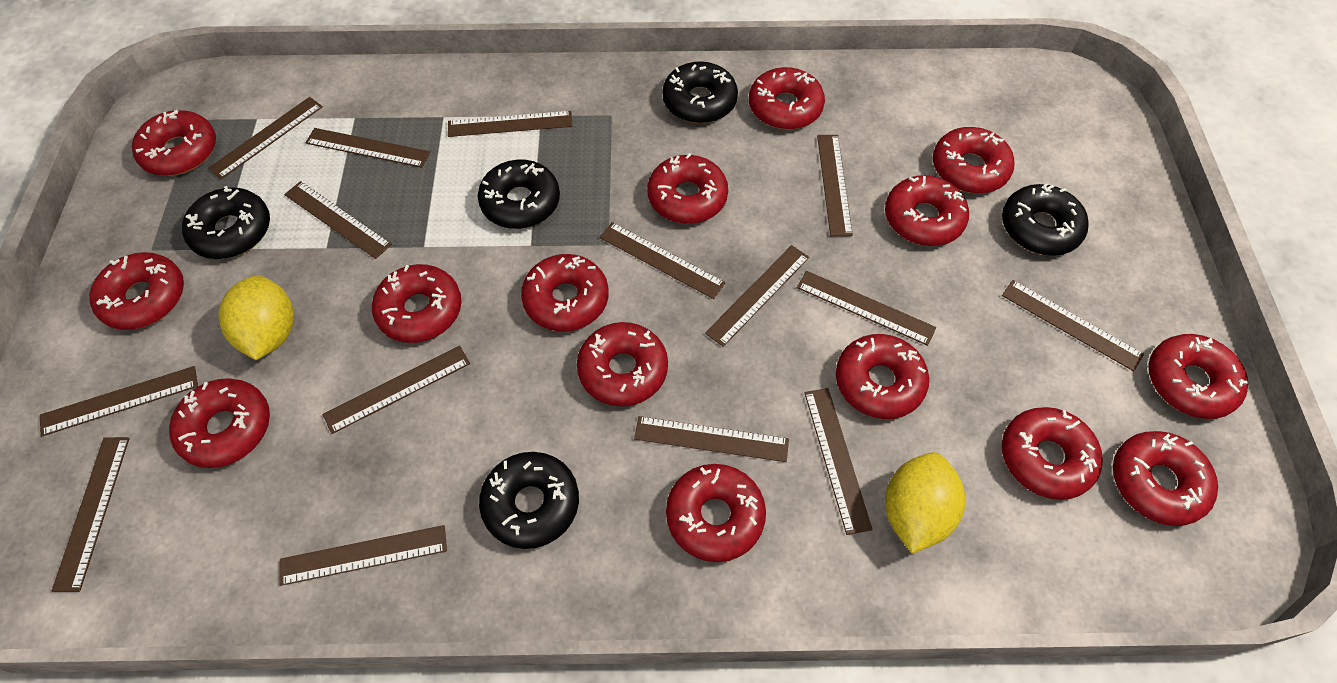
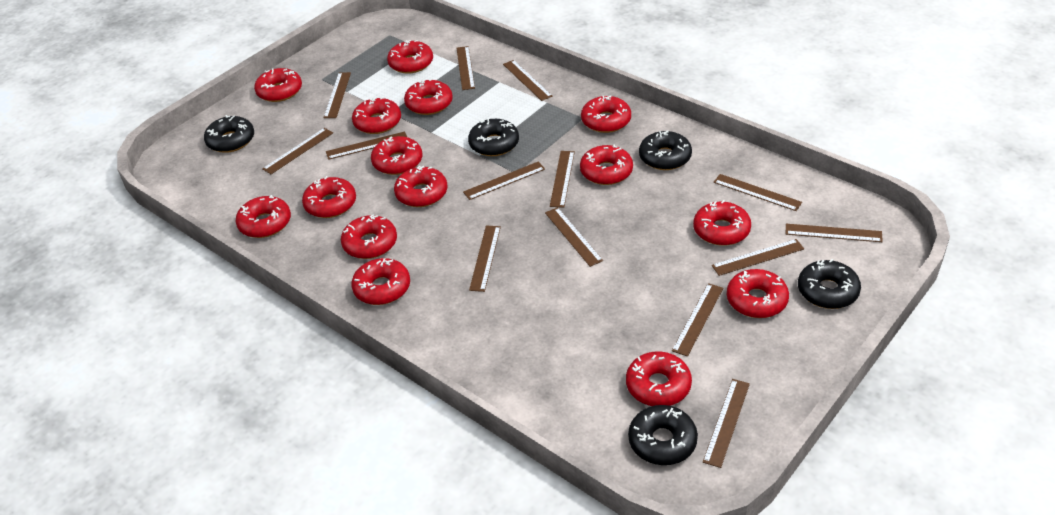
brown ruler: 15 -> 14
yellow lemon: 2 -> 0

